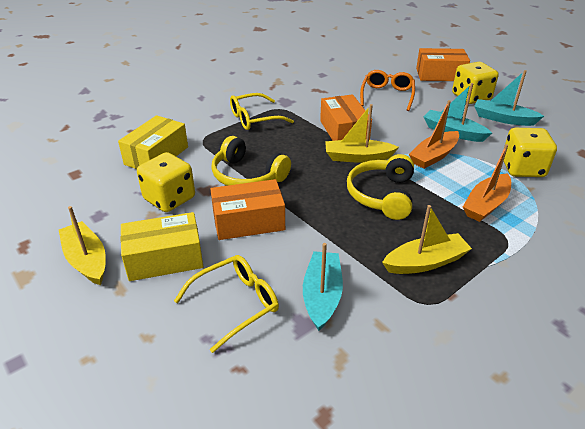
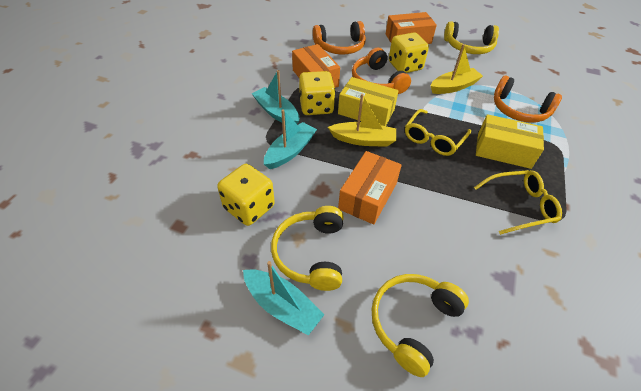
orange boat: 2 -> 0
orange glasses: 1 -> 0
orange headphones: 0 -> 3
yellow boat: 3 -> 2
yellow headphones: 2 -> 3

